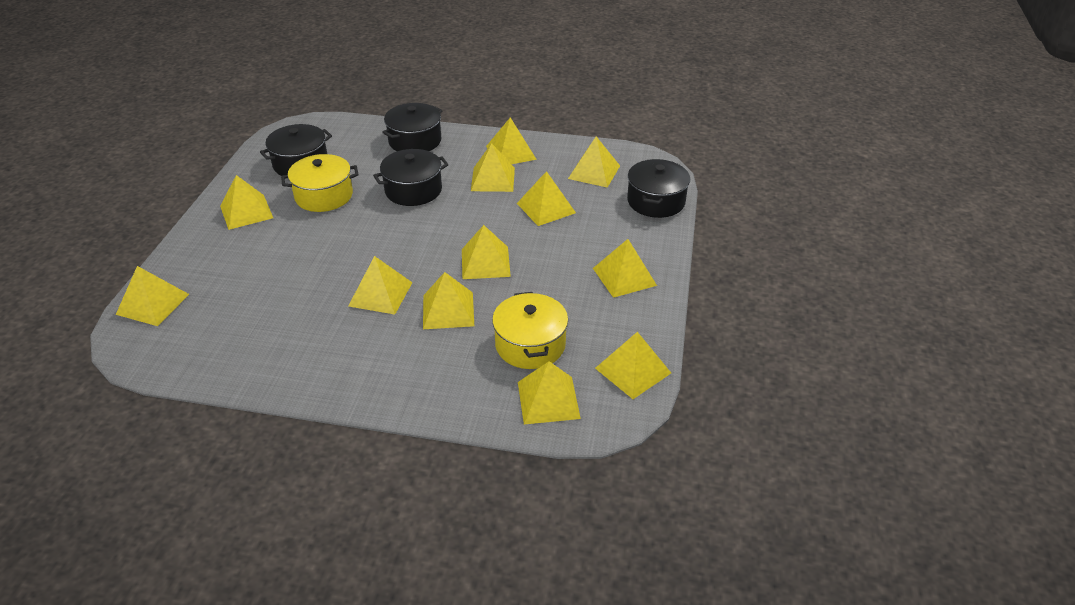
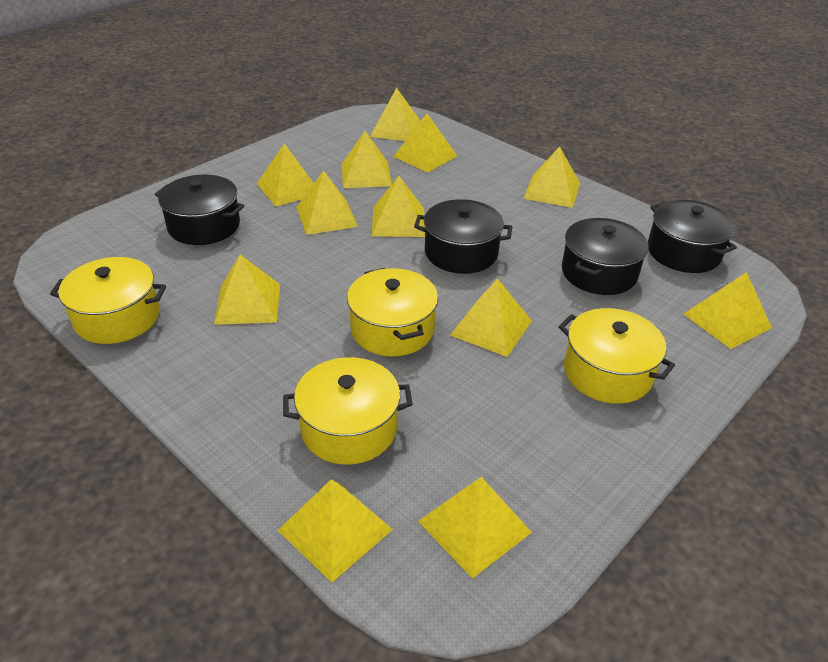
yellow pot: 2 -> 4

